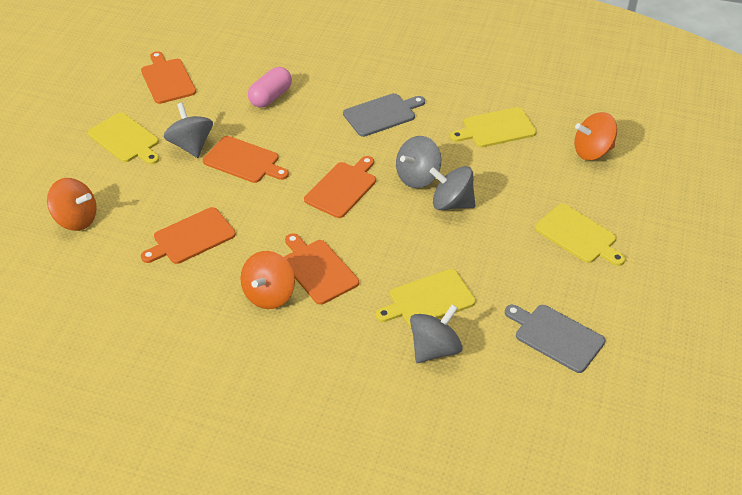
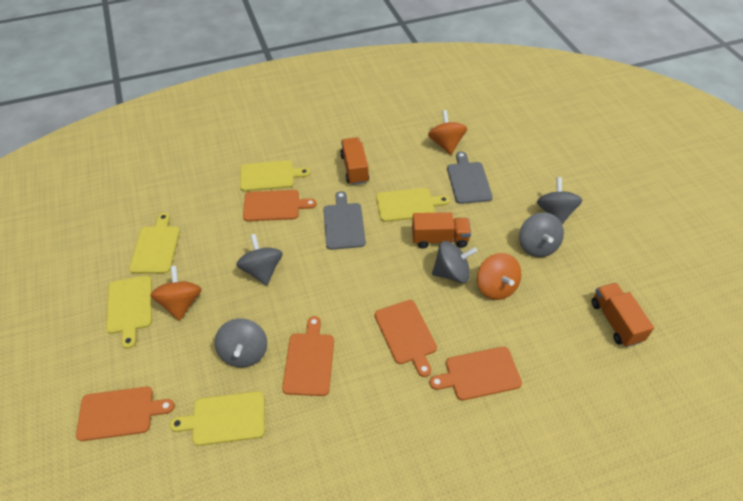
grey spinning top: 4 -> 5
orange truck: 0 -> 3
pink capsule: 1 -> 0
yellow cutting board: 4 -> 5

